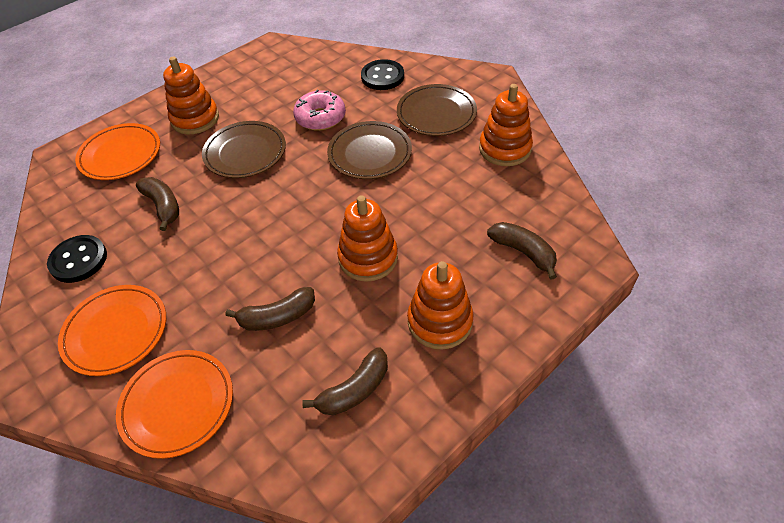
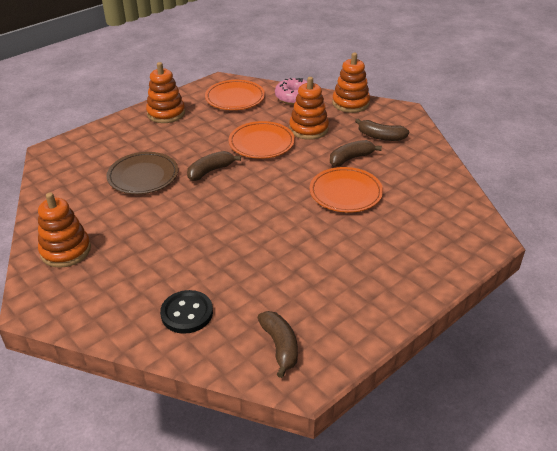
black button: 2 -> 1
brown plate: 3 -> 1

